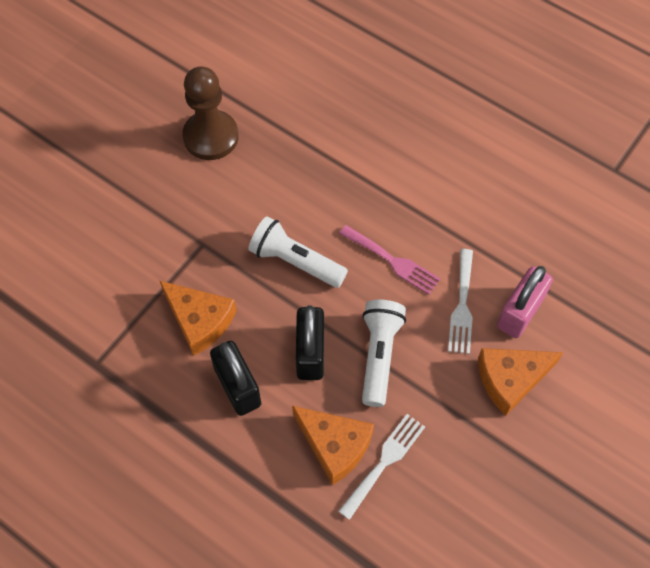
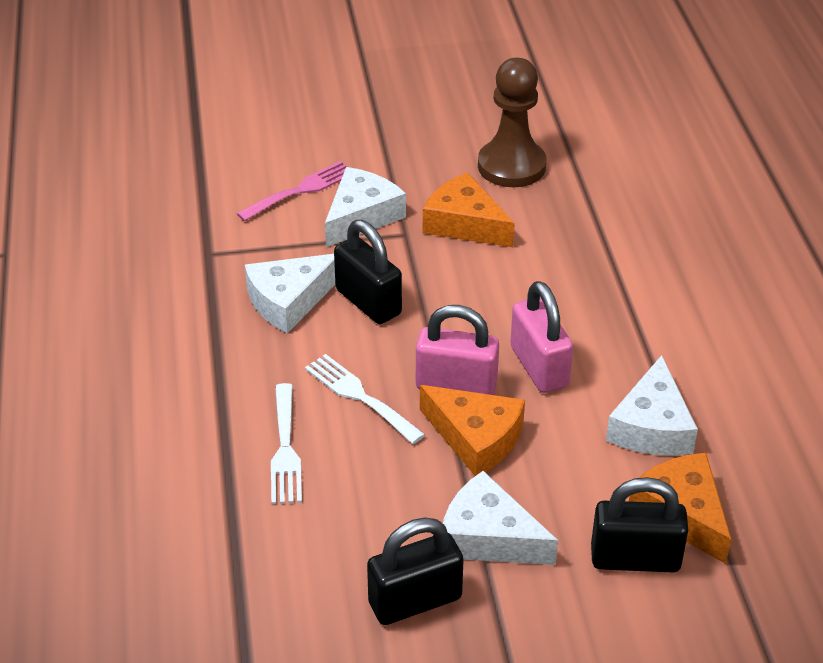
black padlock: 2 -> 3
pink padlock: 1 -> 2
white cheese: 0 -> 4
white flashlight: 2 -> 0

